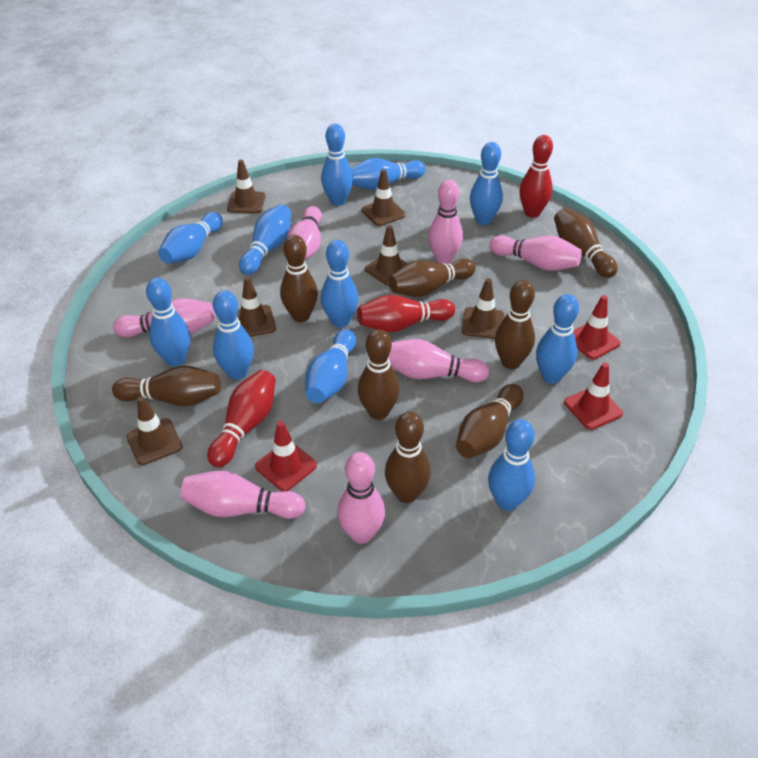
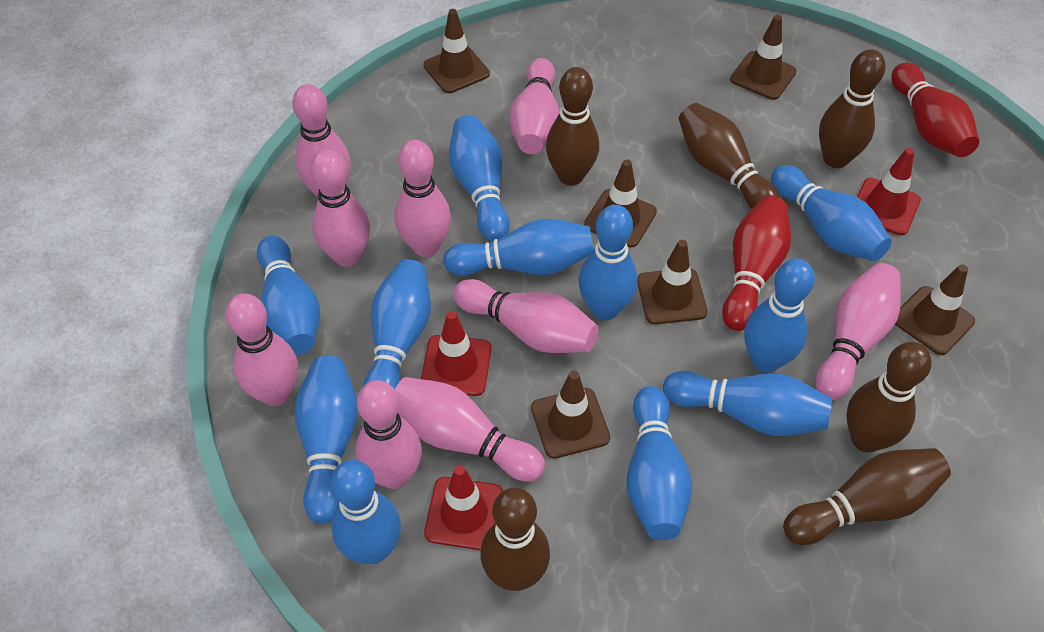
brown bowling pin: 8 -> 6
pink bowling pin: 7 -> 9
red bowling pin: 3 -> 2

